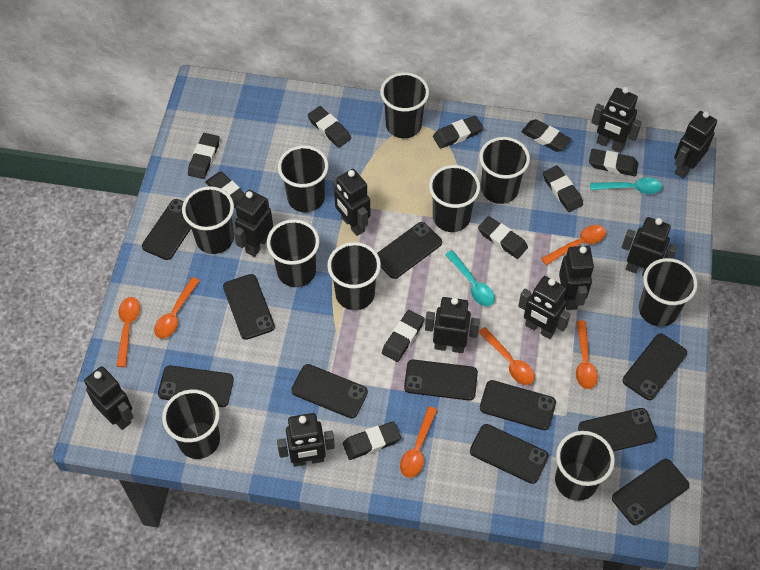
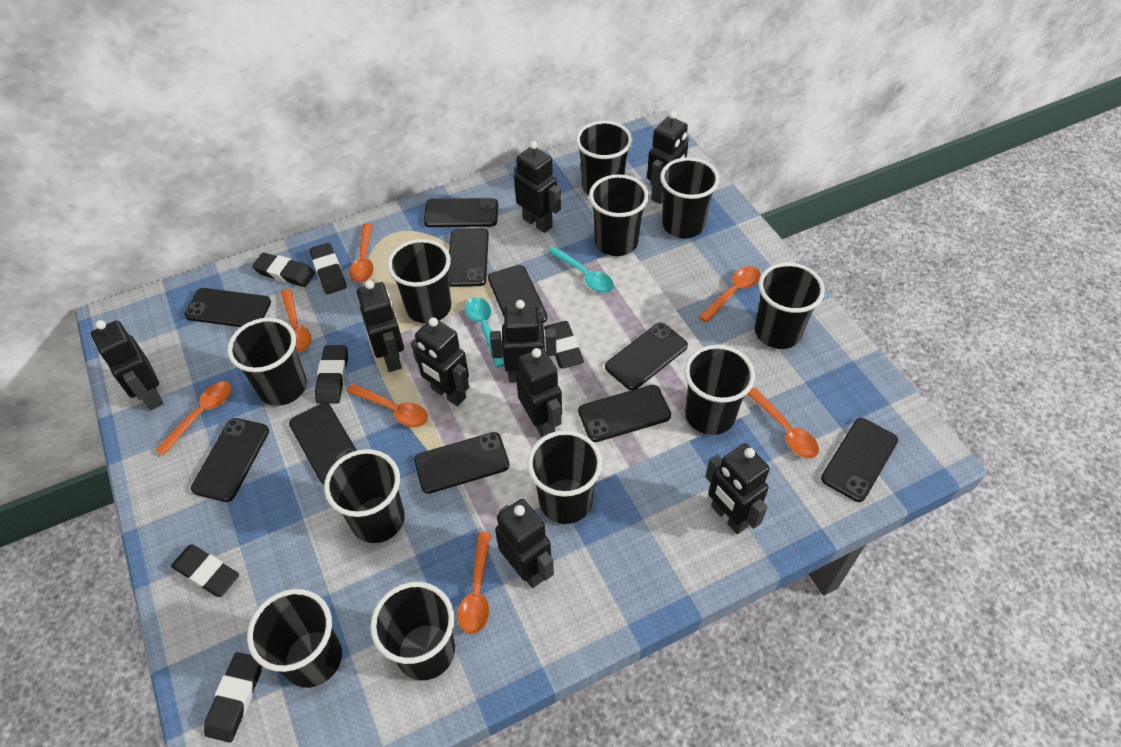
black cup: 10 -> 11
black eraser: 10 -> 6
black phone: 11 -> 10
black robot: 10 -> 9
orange spoon: 6 -> 7

